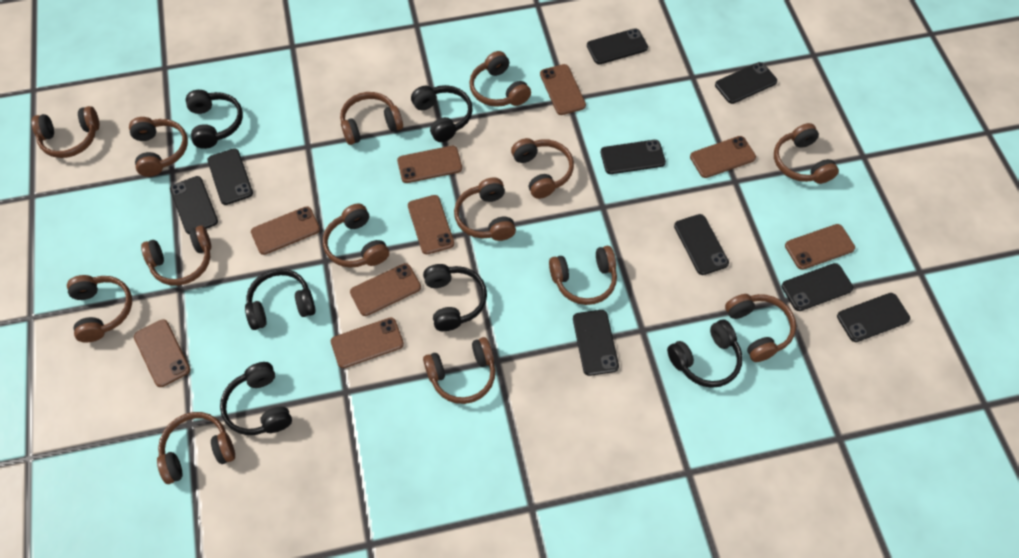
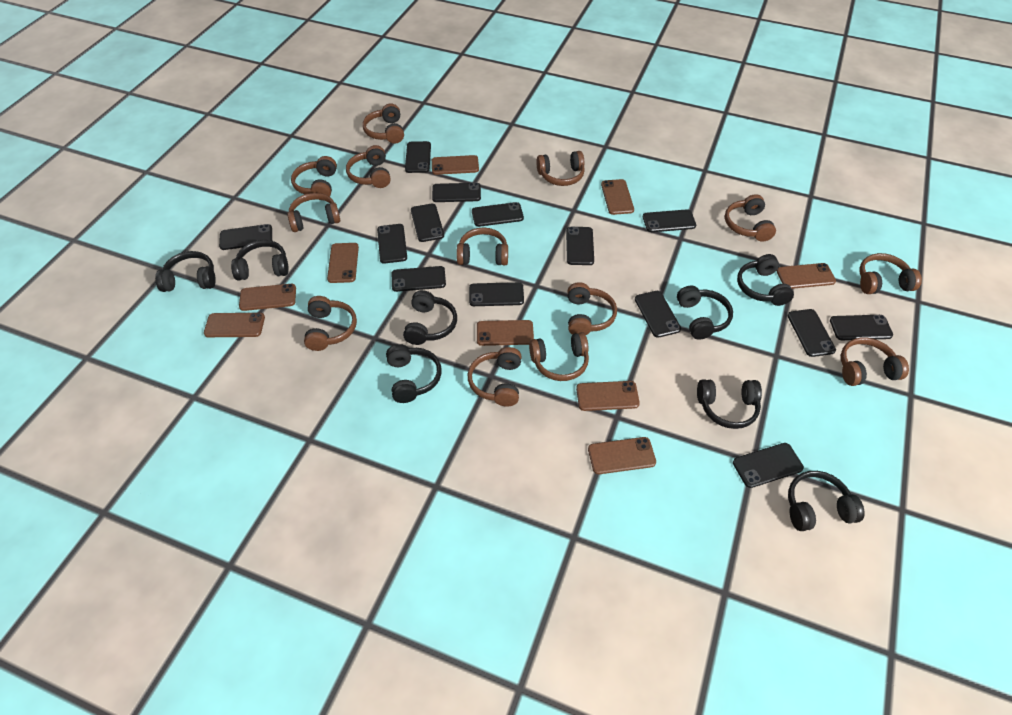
black headphones: 6 -> 8
black phone: 9 -> 14
brown headphones: 14 -> 13

